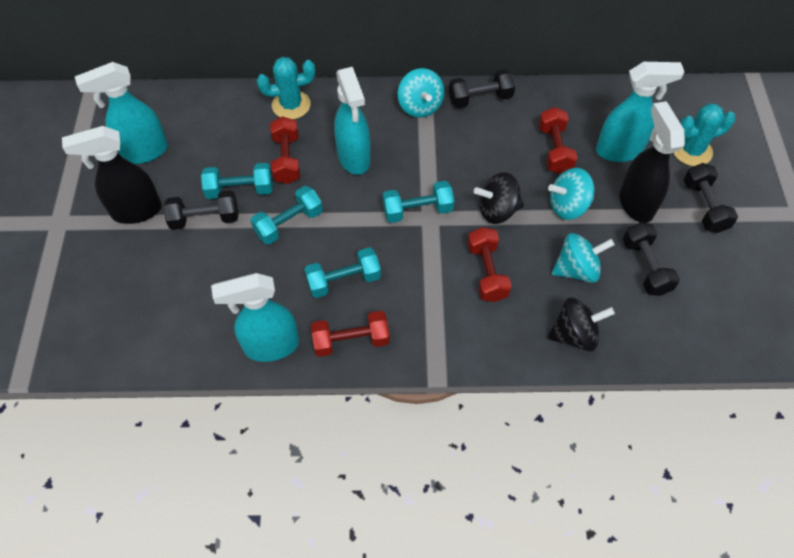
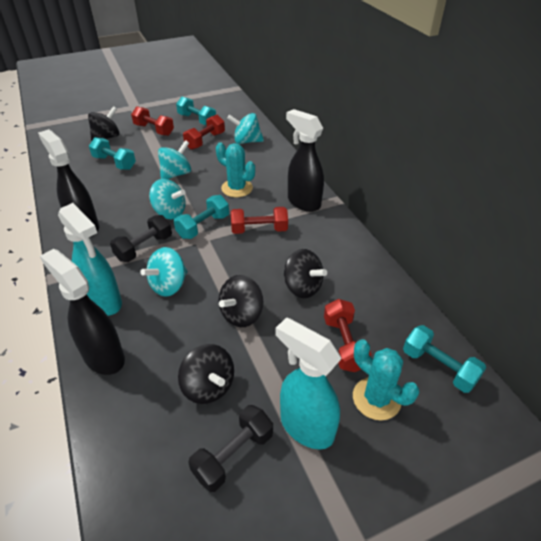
black dumbbell: 4 -> 2
black spinning top: 2 -> 4
black spray bottle: 2 -> 3
turquoise spinning top: 3 -> 4
turquoise spray bottle: 4 -> 2

